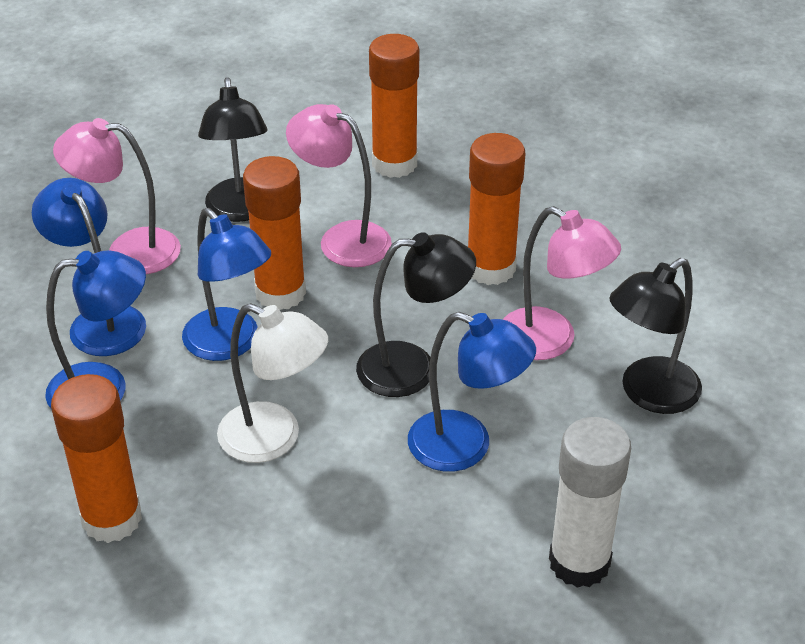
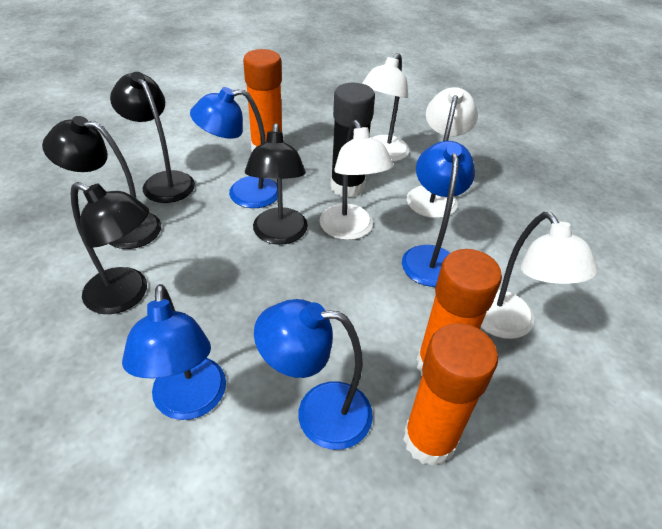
black glue stick: 0 -> 1
black lamp: 3 -> 4
orange glue stick: 4 -> 3
pink lamp: 3 -> 0
white glue stick: 1 -> 0
white lamp: 1 -> 4

